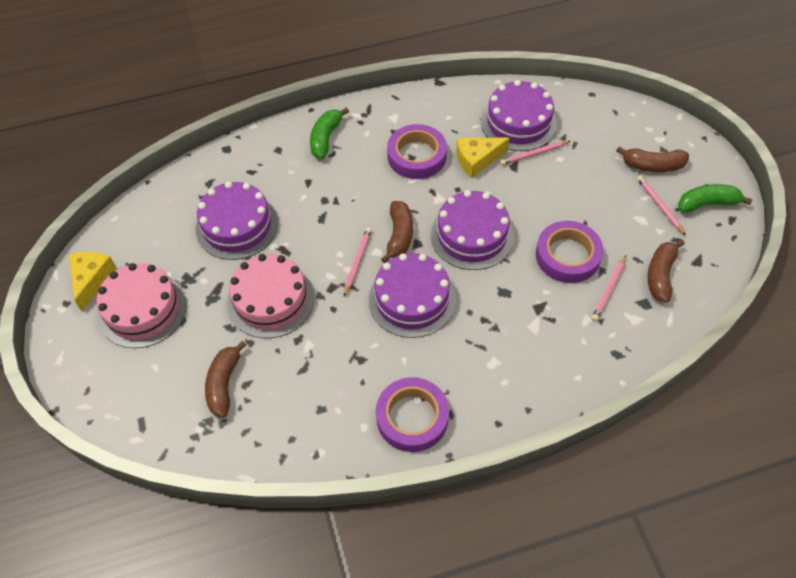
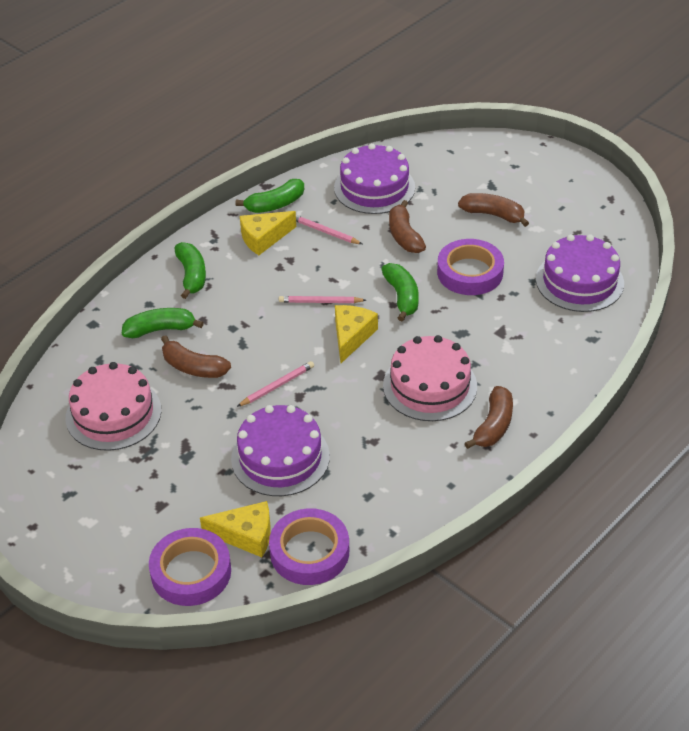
green banana: 2 -> 4
pink pencil: 4 -> 3
purple cake: 4 -> 3
yellow cheese: 2 -> 3

